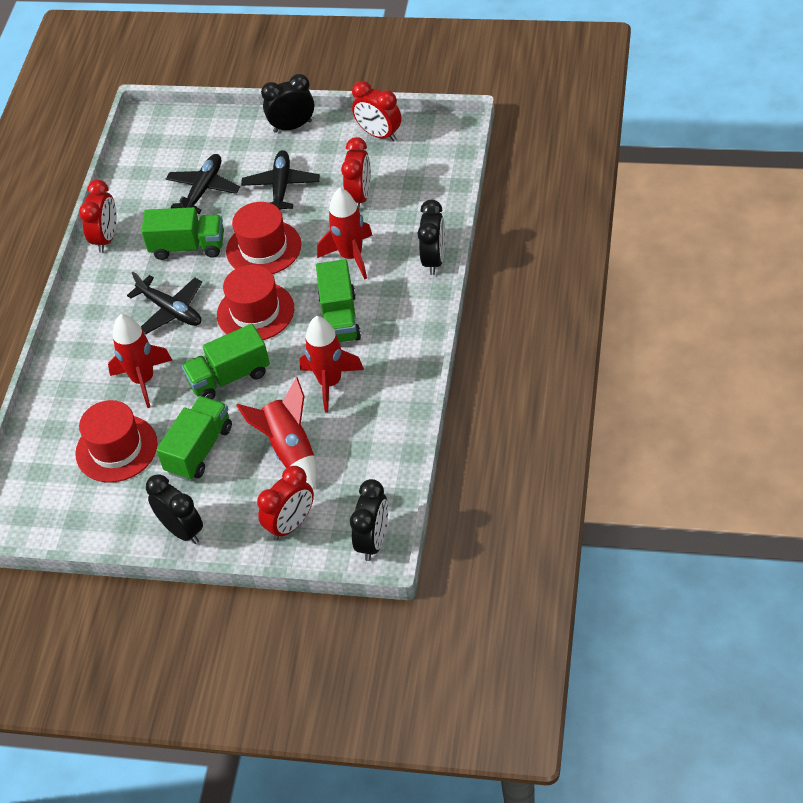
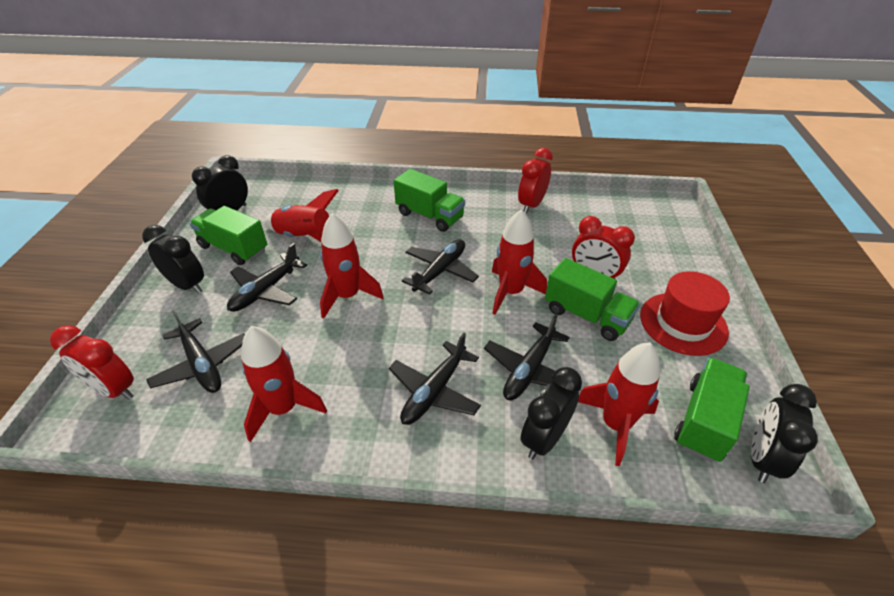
black plane: 3 -> 5
red clock: 4 -> 3
red hat: 3 -> 1
red rocket: 4 -> 5

